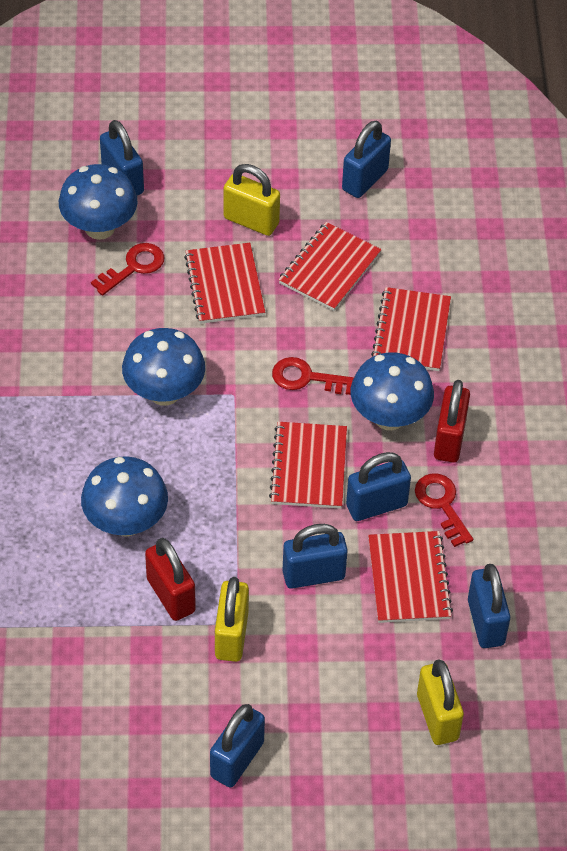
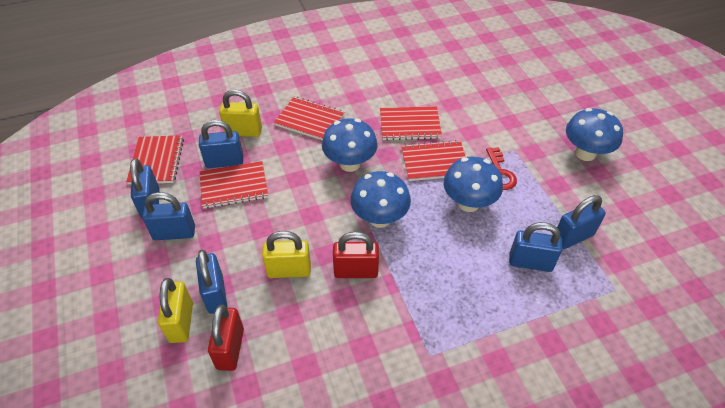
red key: 3 -> 1

